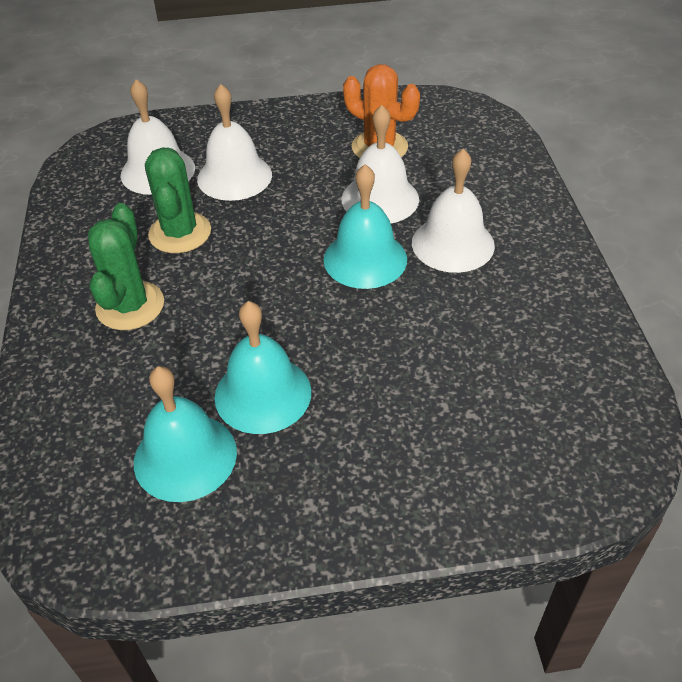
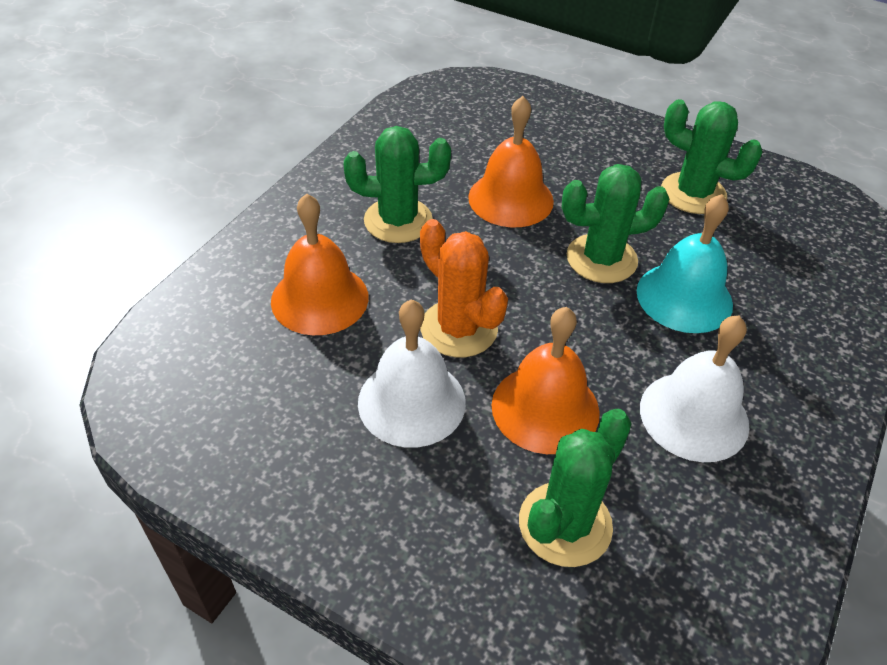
green cactus: 2 -> 4
orange bell: 0 -> 3
turquoise bell: 3 -> 1
white bell: 4 -> 2

